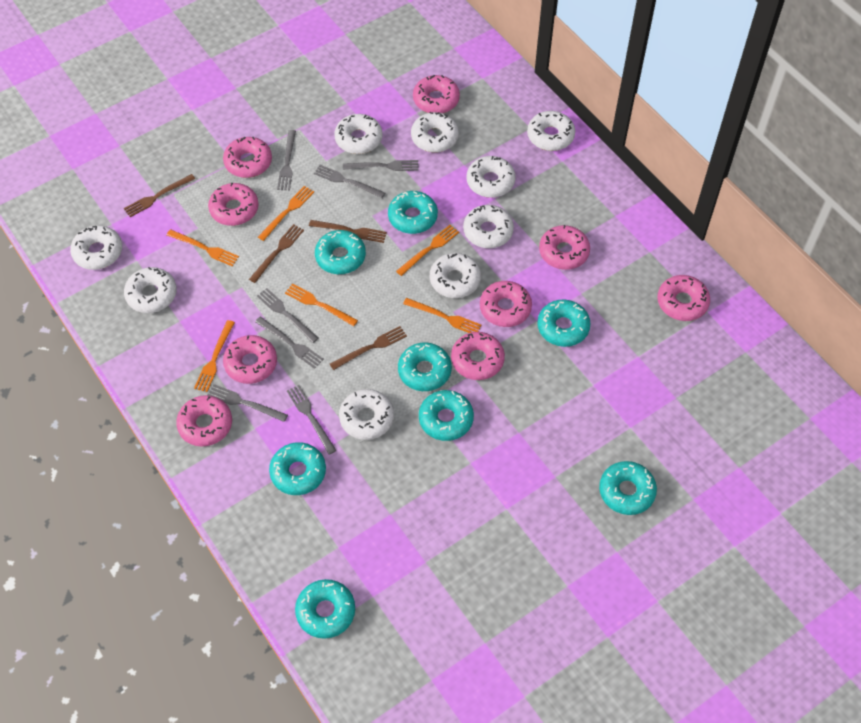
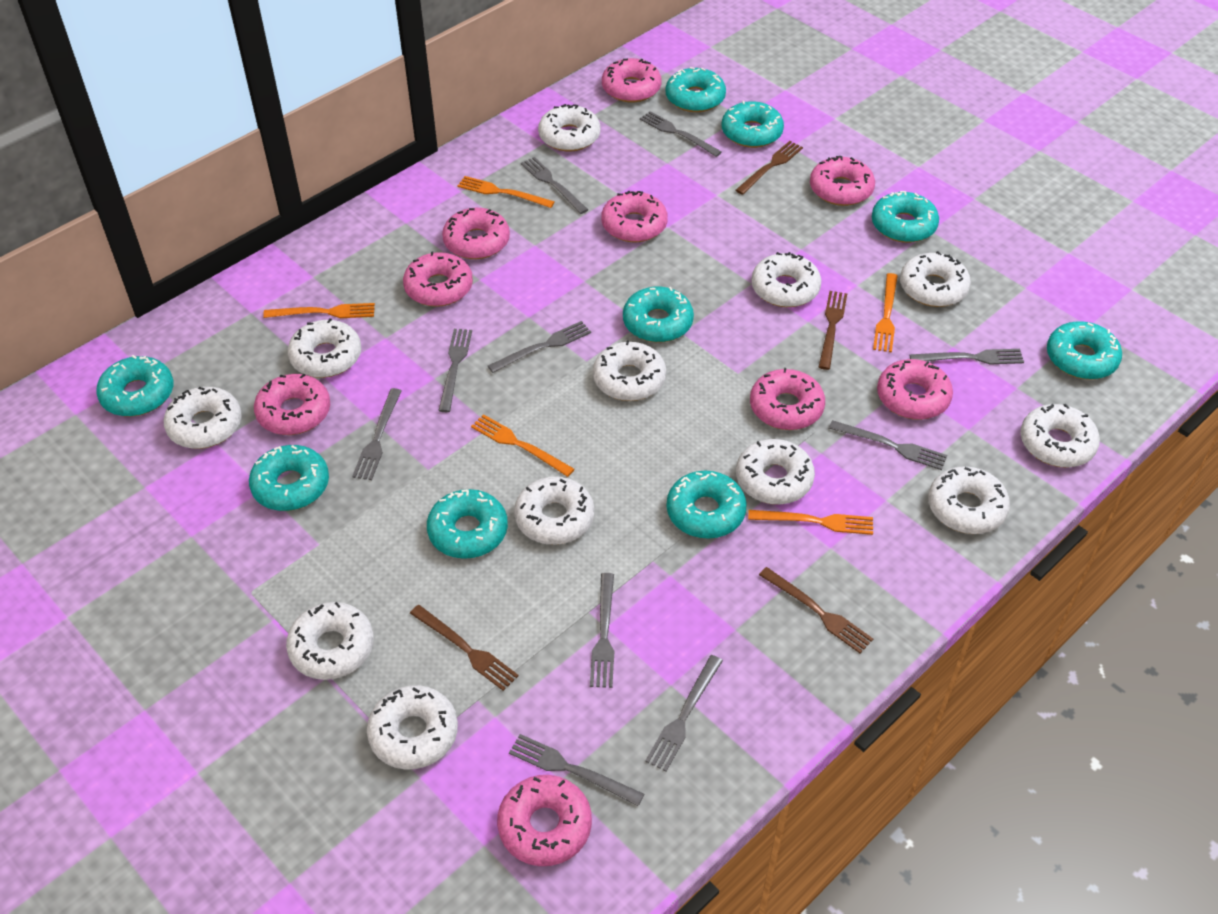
grey fork: 7 -> 10
orange fork: 6 -> 5
turquoise donut: 8 -> 9
white donut: 9 -> 12

